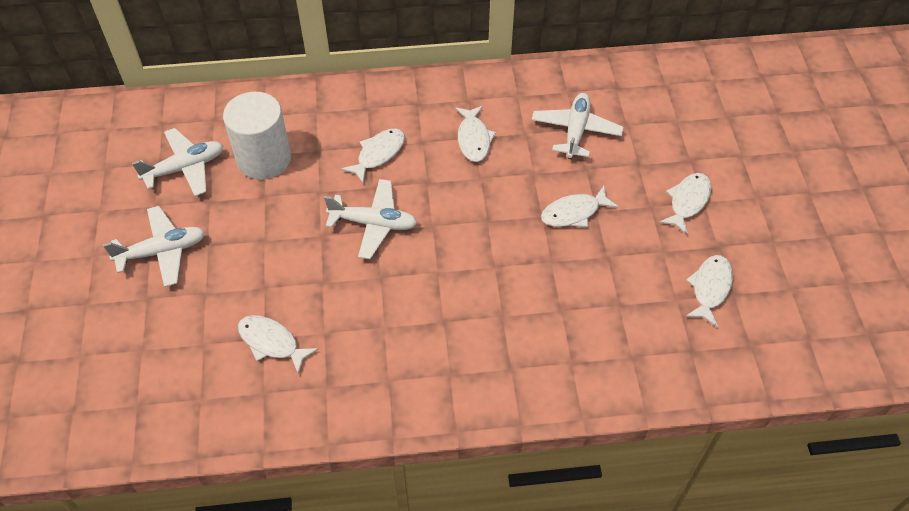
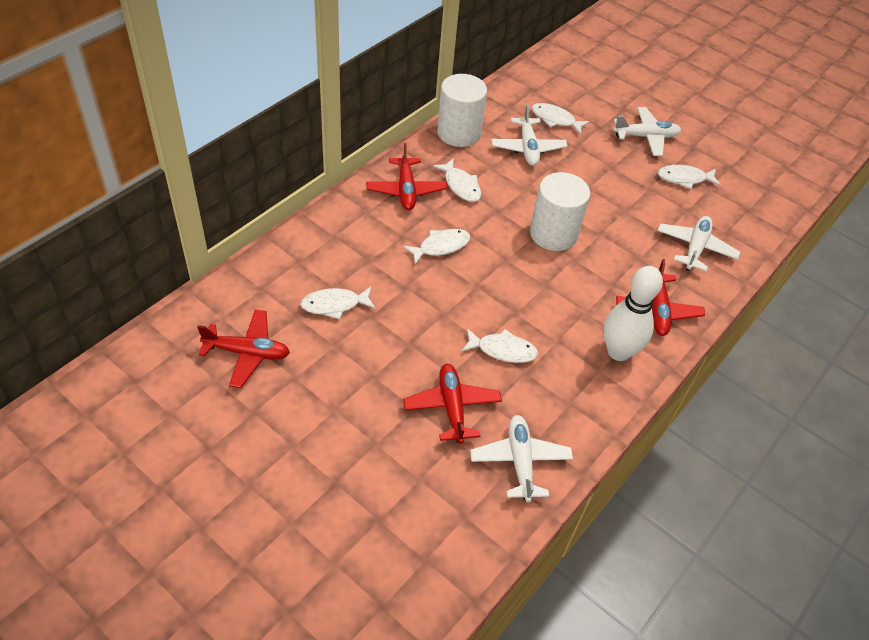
red plane: 0 -> 4
white bowling pin: 0 -> 1
white cylinder: 1 -> 2

